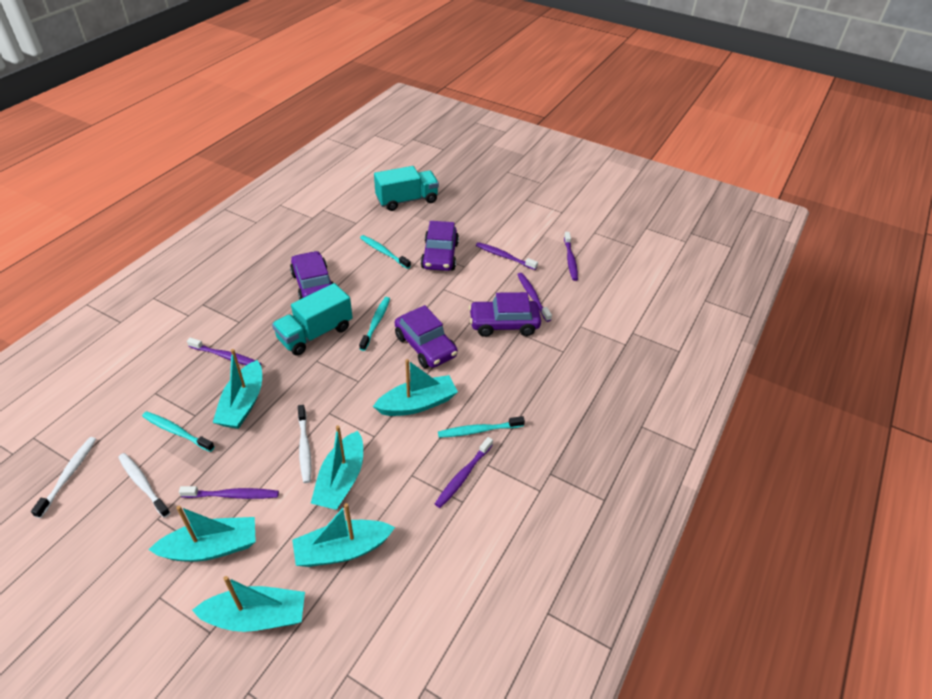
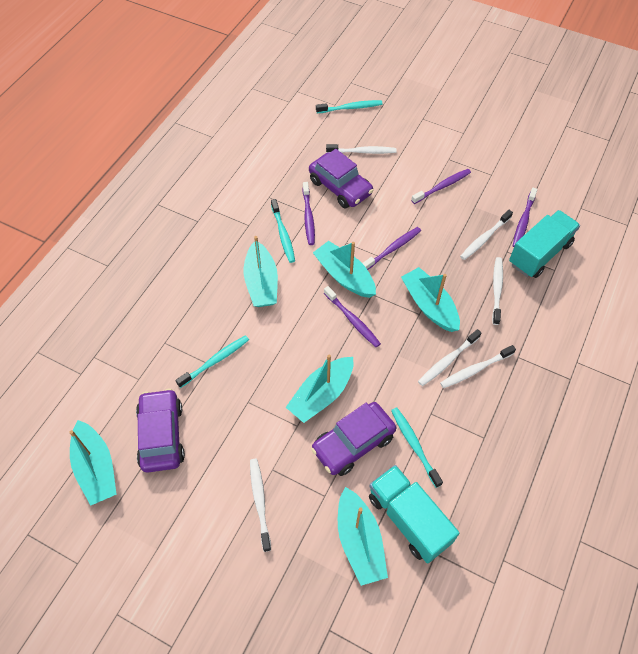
purple car: 4 -> 3
purple toothbrush: 6 -> 5
white toothbrush: 3 -> 6

